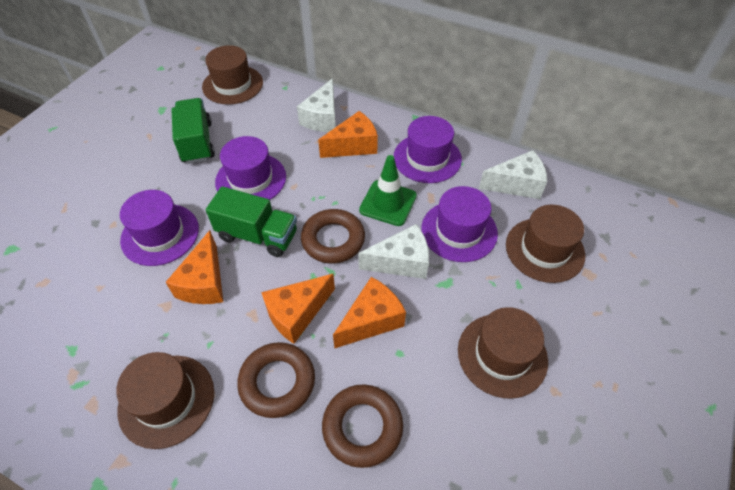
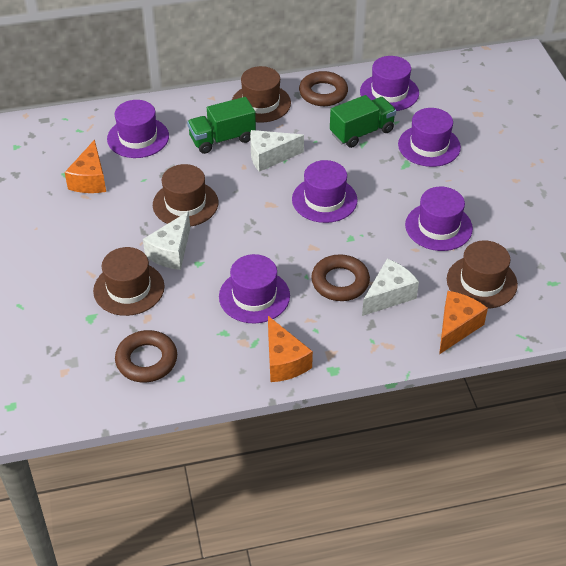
green traffic cone: 1 -> 0
orange cheese: 4 -> 3
purple hat: 4 -> 6

